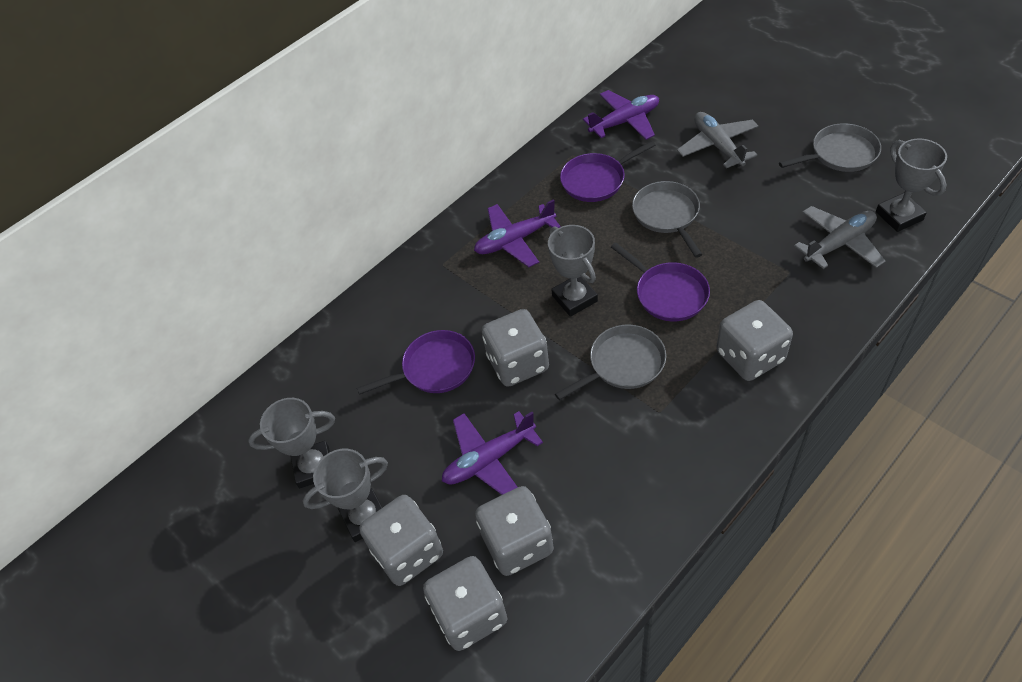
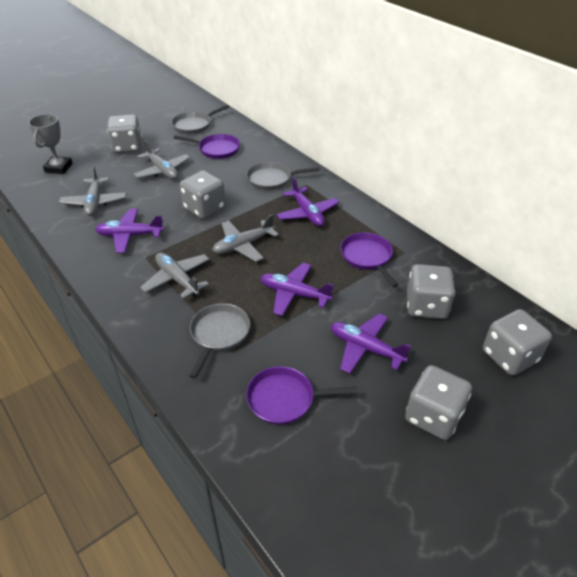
grey plane: 2 -> 4
grey trophy: 4 -> 1
purple plane: 3 -> 4

